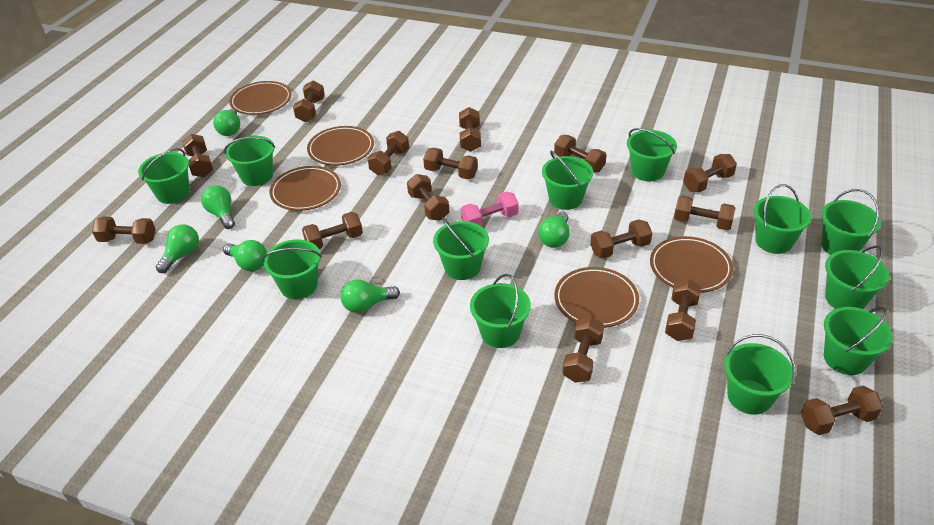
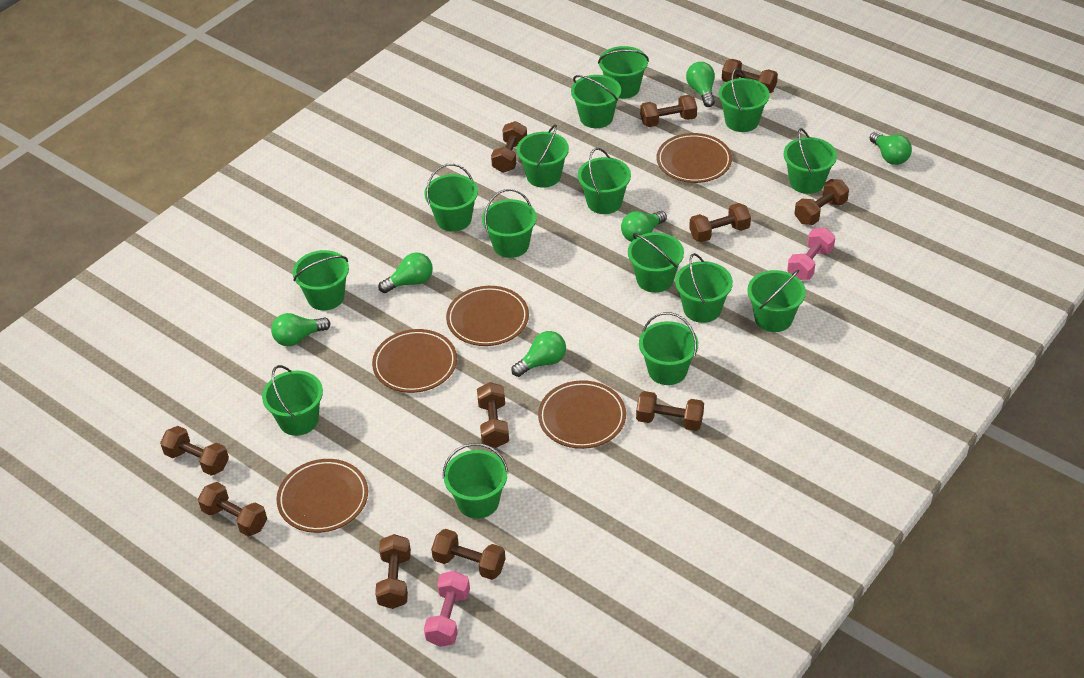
brown dumbbell: 15 -> 11
green bucket: 12 -> 15
pink dumbbell: 1 -> 2

